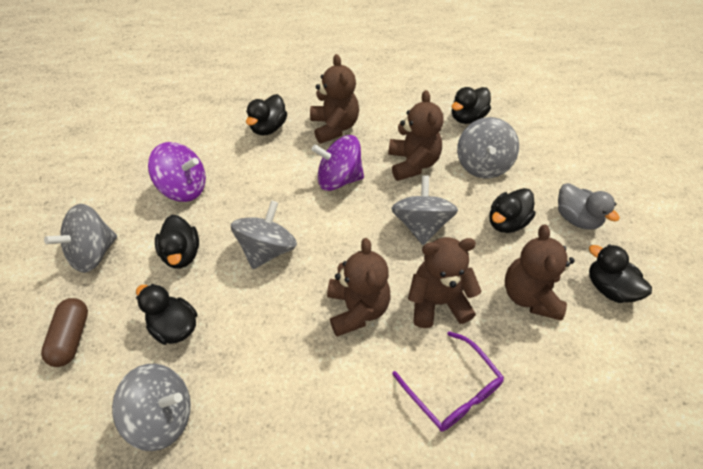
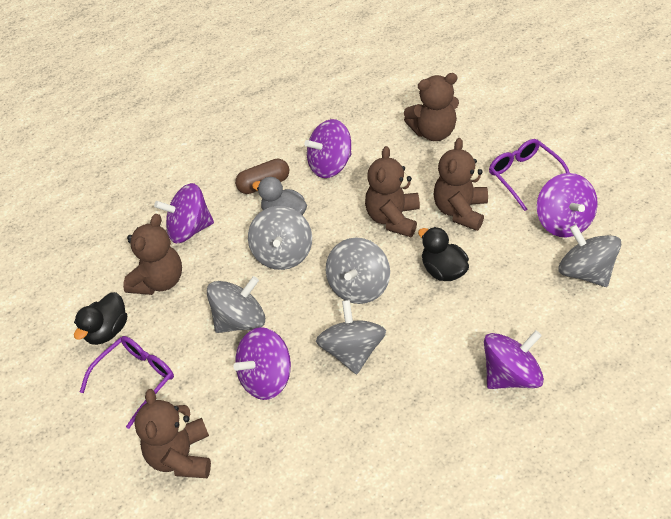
black duck: 6 -> 2
purple glasses: 1 -> 2
purple spinning top: 2 -> 5

